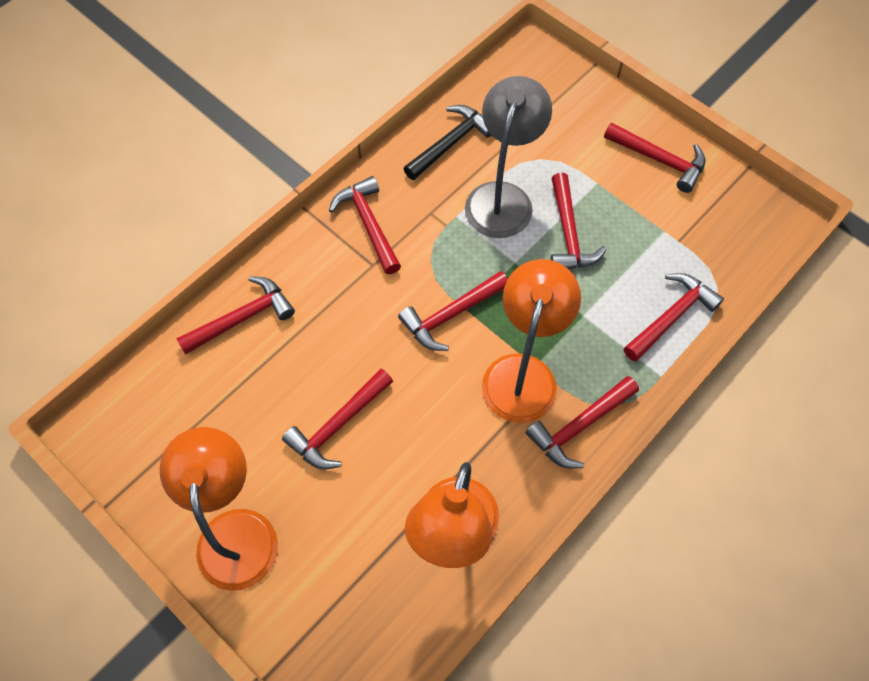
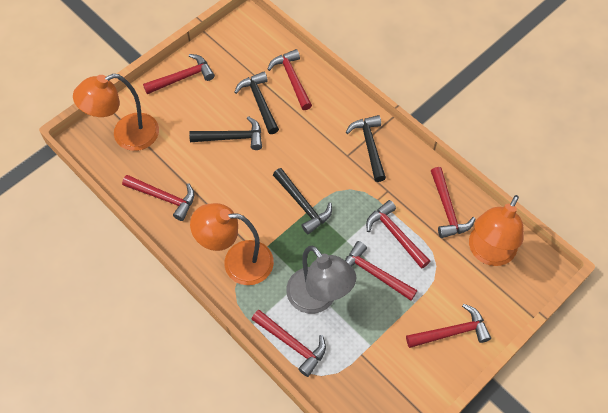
black hammer: 1 -> 4

